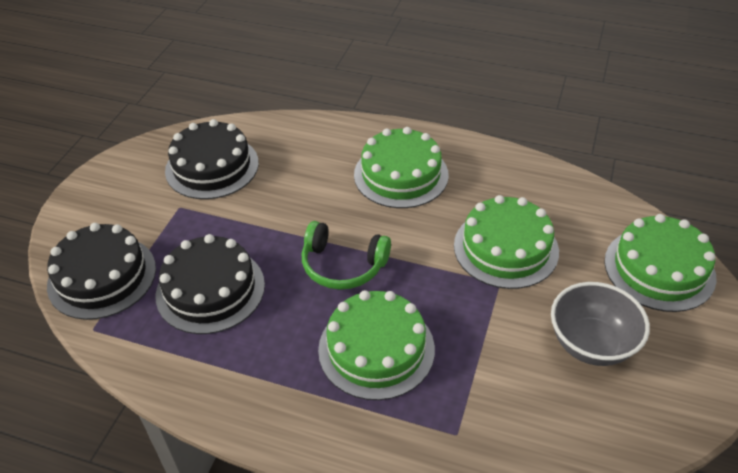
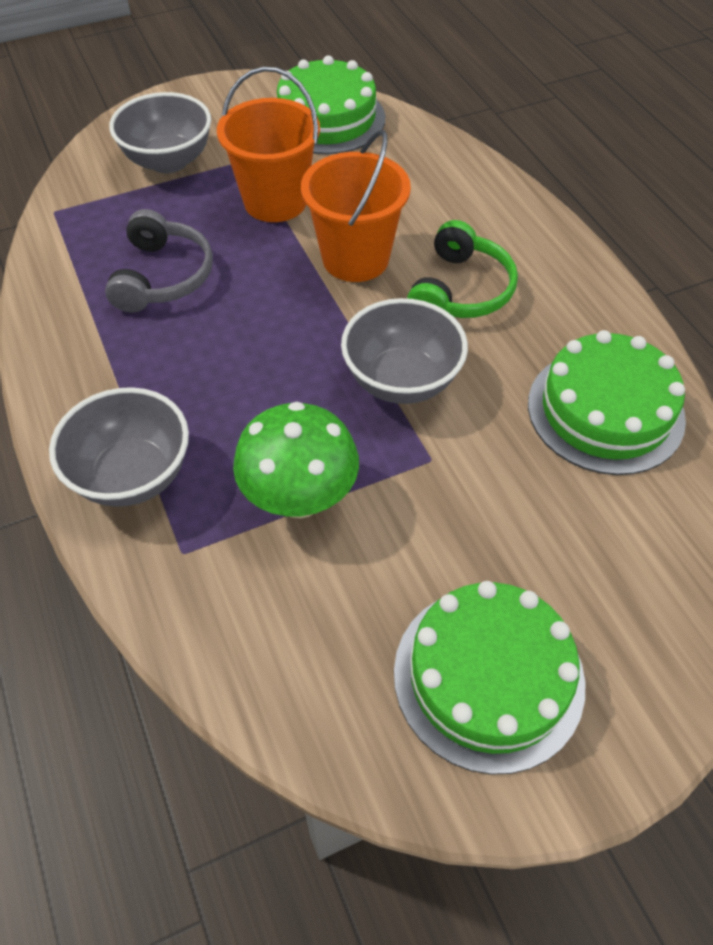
black cake: 3 -> 0
green cake: 4 -> 3
green mushroom: 0 -> 1
grey bowl: 1 -> 3
grey headphones: 0 -> 1
orange bucket: 0 -> 2

